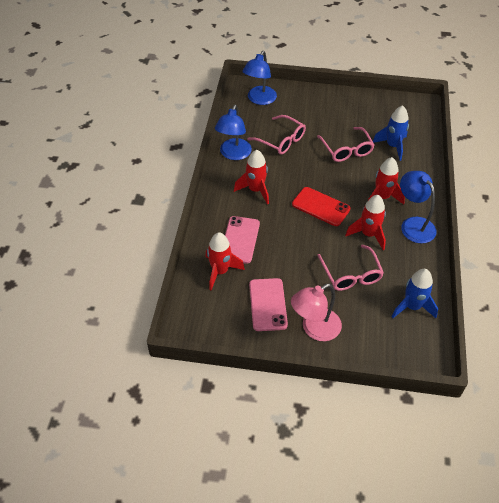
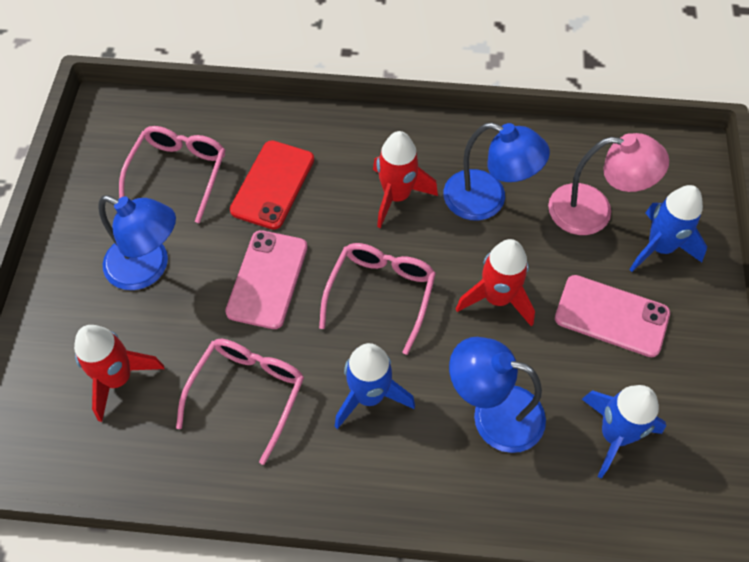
blue rocket: 2 -> 3
red rocket: 4 -> 3

